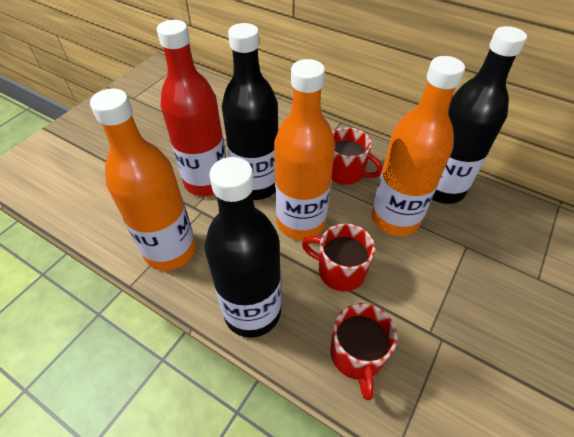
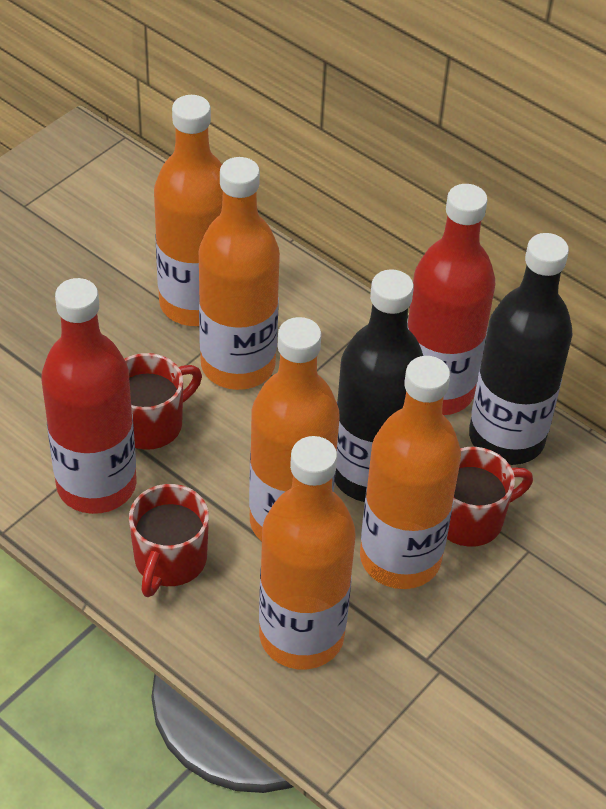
black bottle: 3 -> 2
orange bottle: 3 -> 5
red bottle: 1 -> 2

